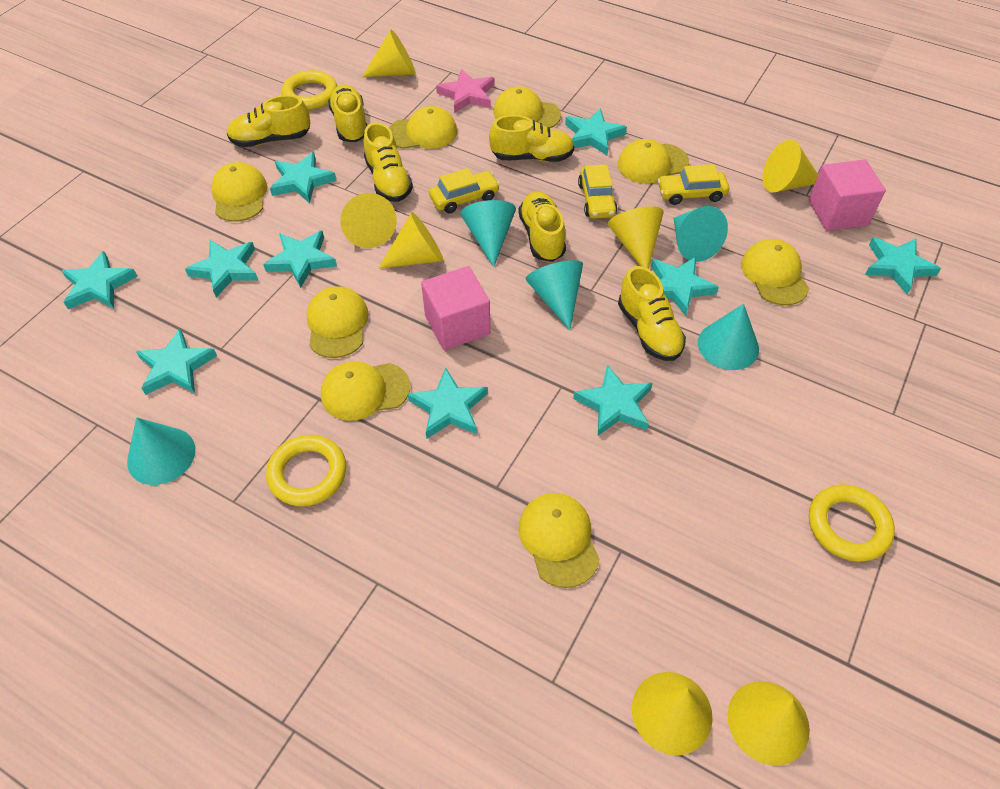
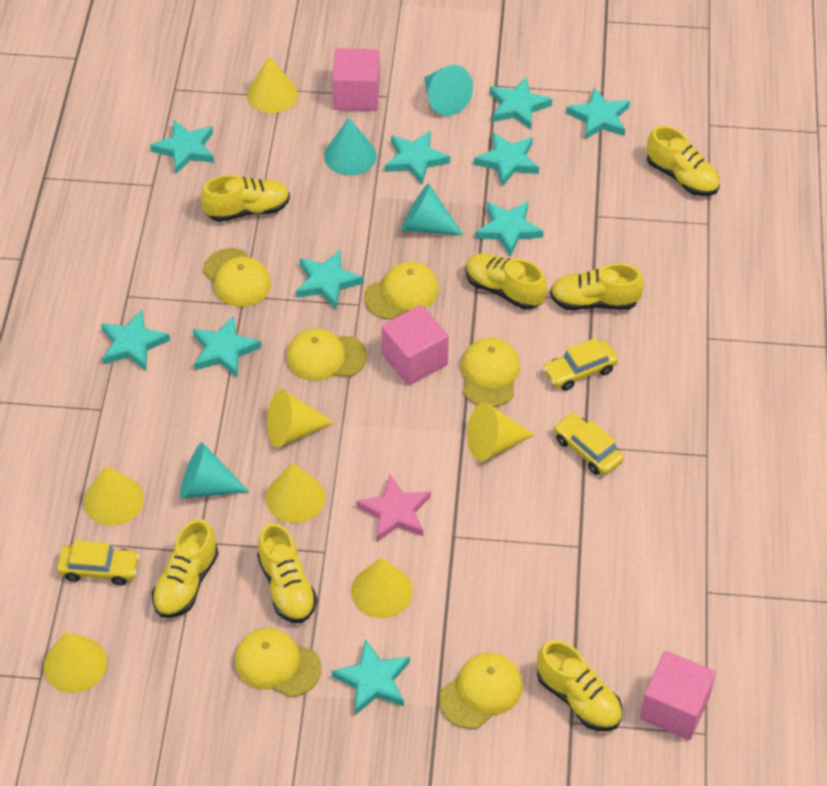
pink cube: 2 -> 3
turquoise cone: 5 -> 4
yellow cap: 8 -> 6
yellow ring: 3 -> 0
yellow shoe: 6 -> 7

